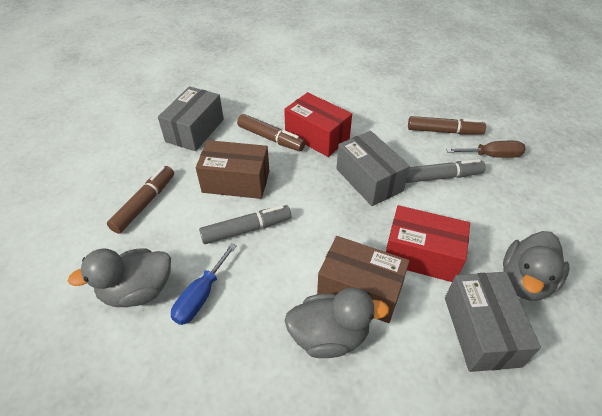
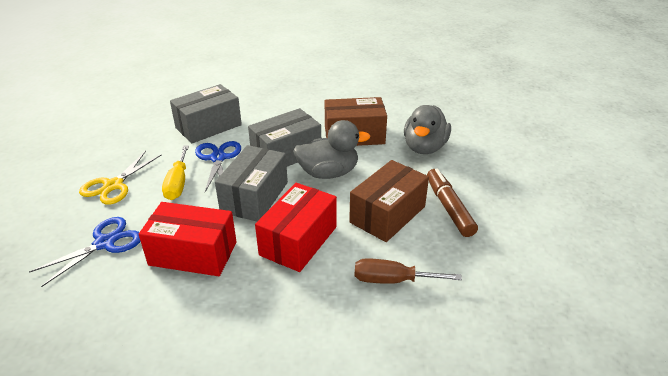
blue scissors: 0 -> 2
blue screwdriver: 1 -> 0
brown marker: 3 -> 1
grey duck: 3 -> 2
grey marker: 2 -> 0
yellow scissors: 0 -> 1
yellow screwdriver: 0 -> 1

